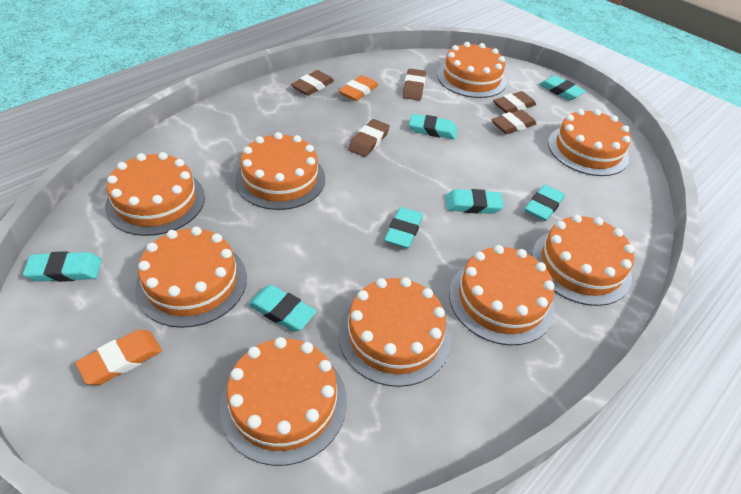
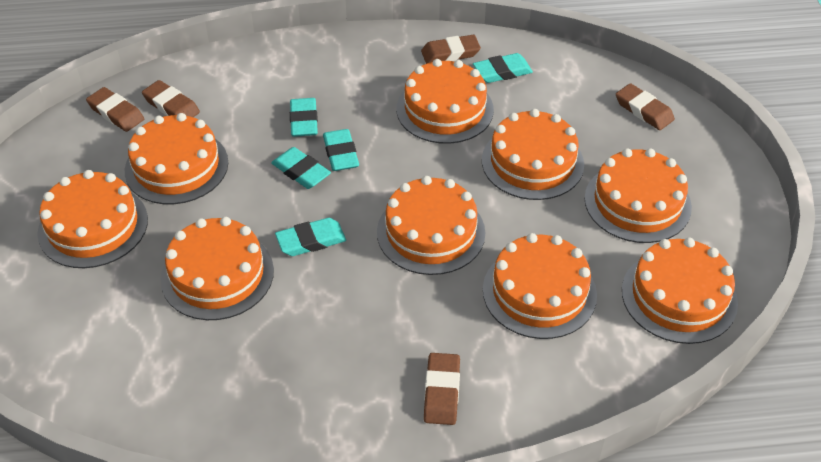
orange eraser: 2 -> 0
turquoise eraser: 7 -> 5

